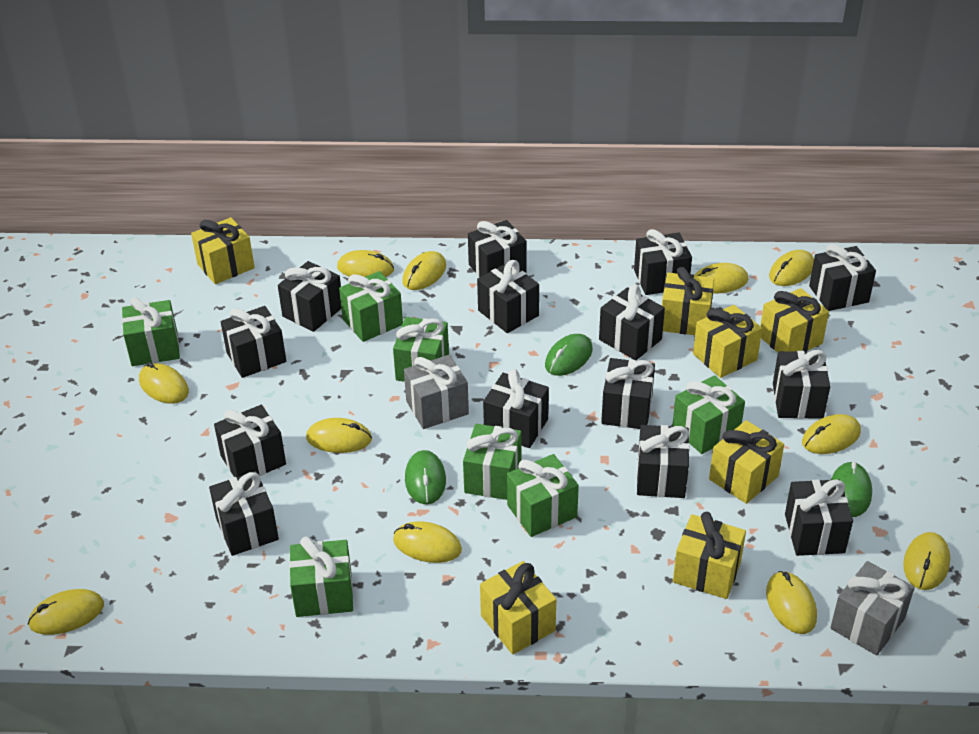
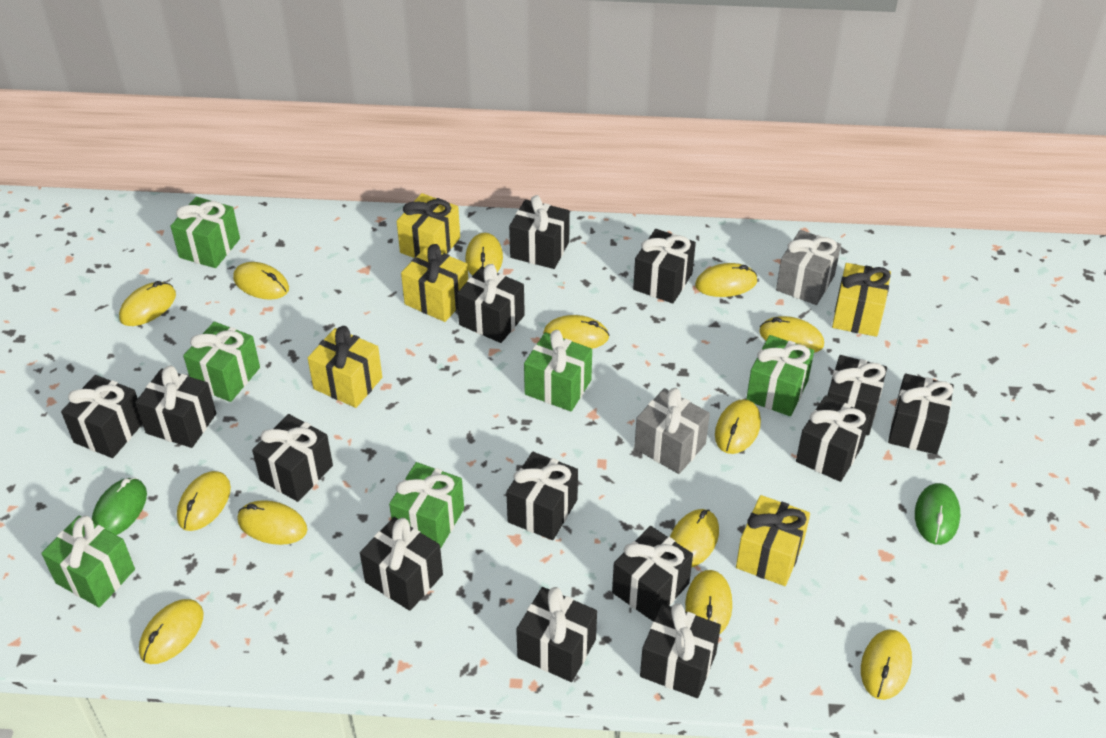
green gift: 7 -> 6
green mouse: 3 -> 2
yellow gift: 7 -> 5
yellow mouse: 11 -> 13

